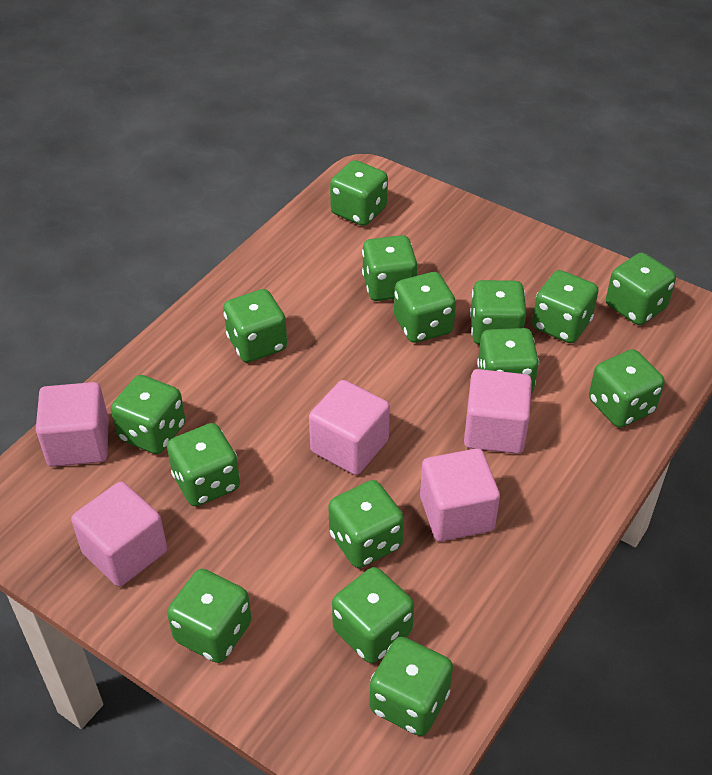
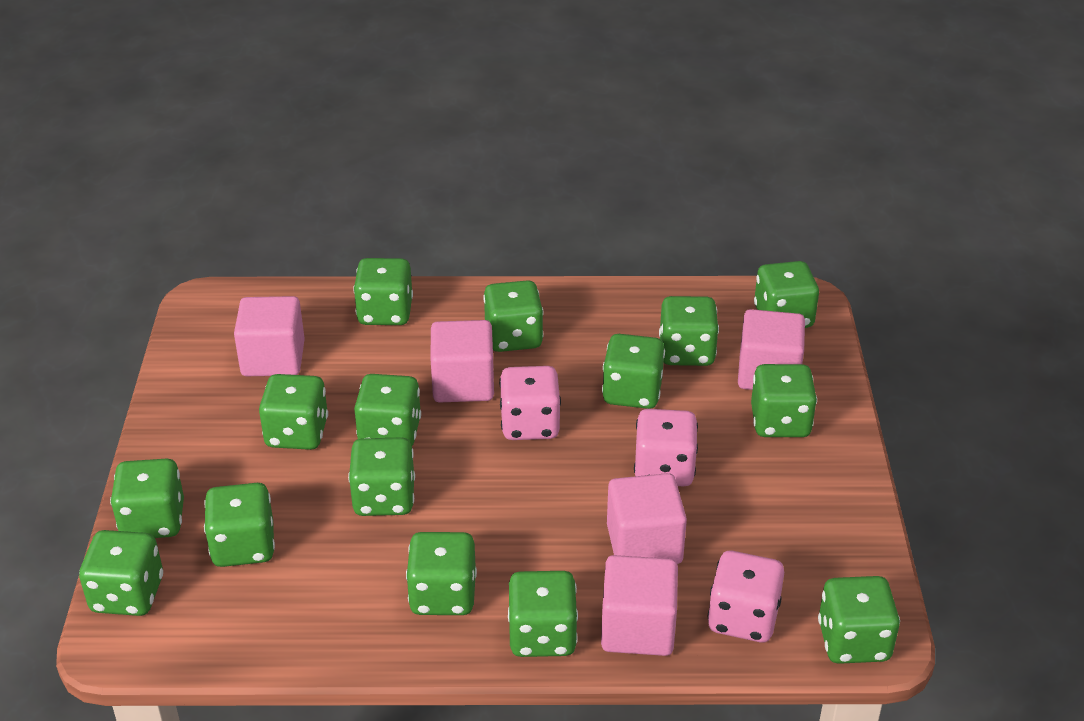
pink dice: 0 -> 3

